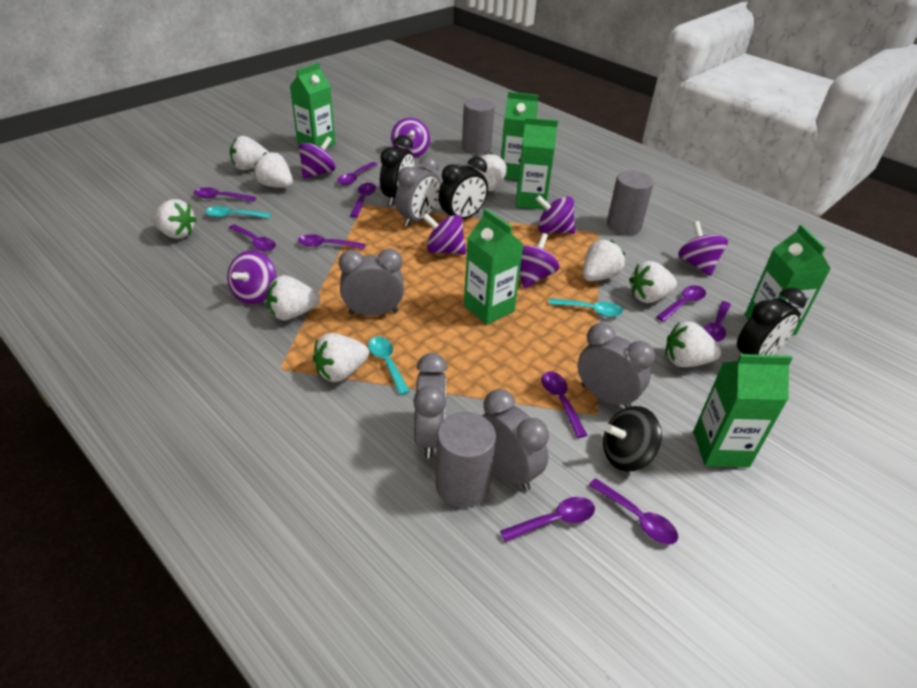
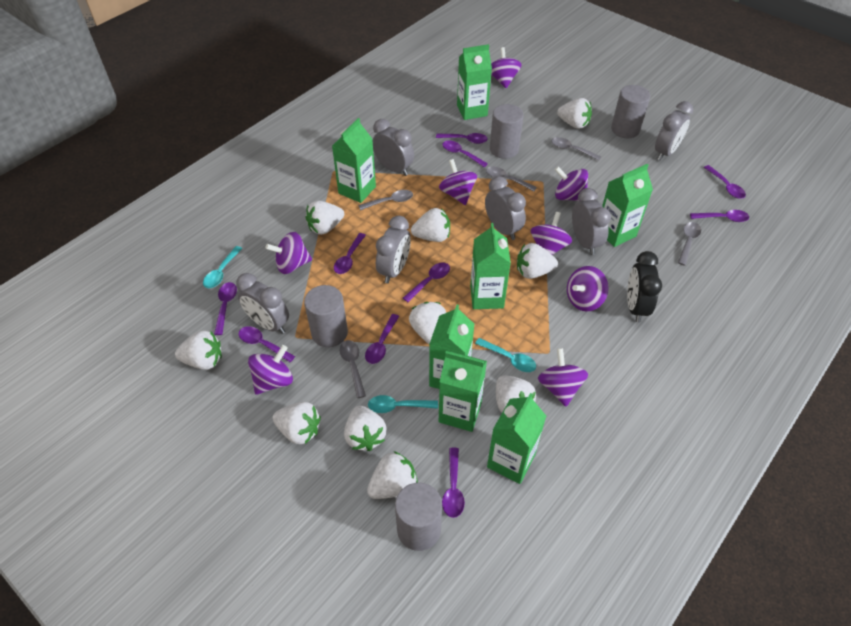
black clock: 3 -> 1
black spinning top: 1 -> 0
green carton: 6 -> 7
grey clock: 5 -> 6
grey cylinder: 3 -> 4
grey spoon: 0 -> 5
purple spinning top: 7 -> 8
white strawberry: 9 -> 10

